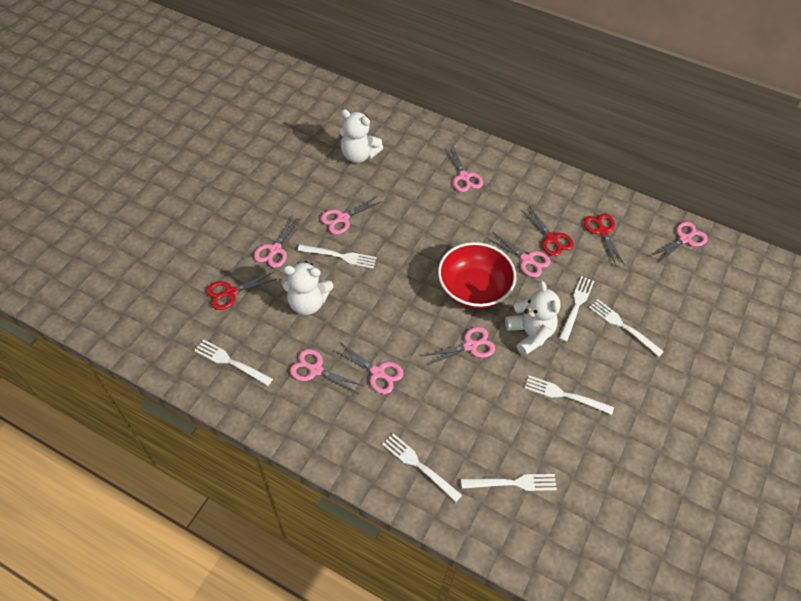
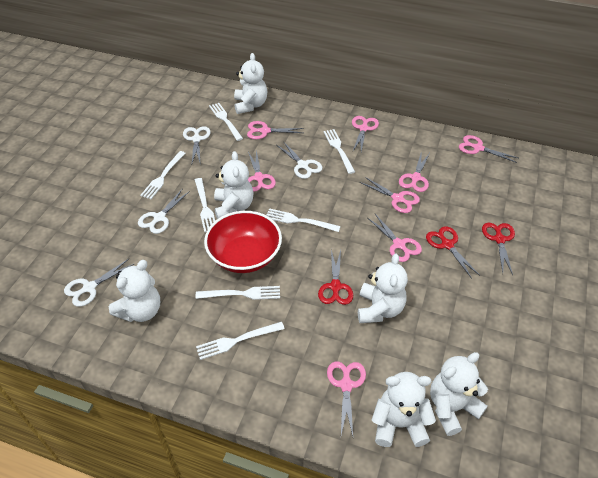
white scissors: 0 -> 4
white teddy bear: 3 -> 6

